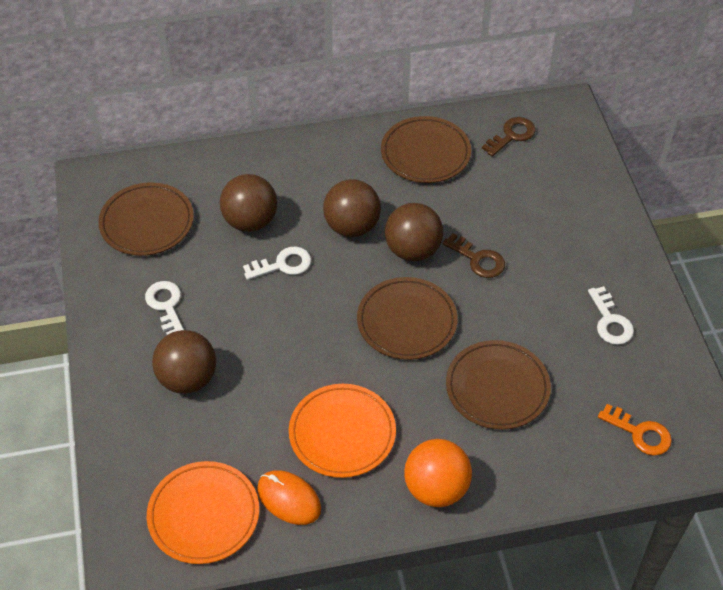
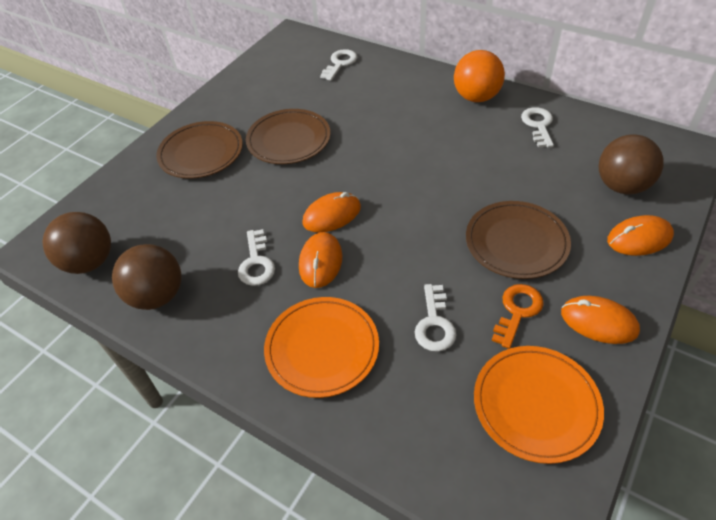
brown ball: 4 -> 3
brown key: 2 -> 0
brown plate: 4 -> 3
orange mouse: 1 -> 4
white key: 3 -> 4

